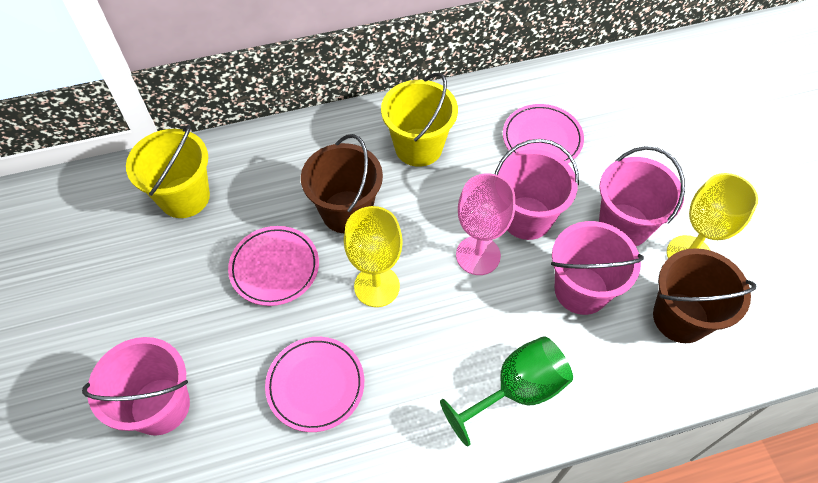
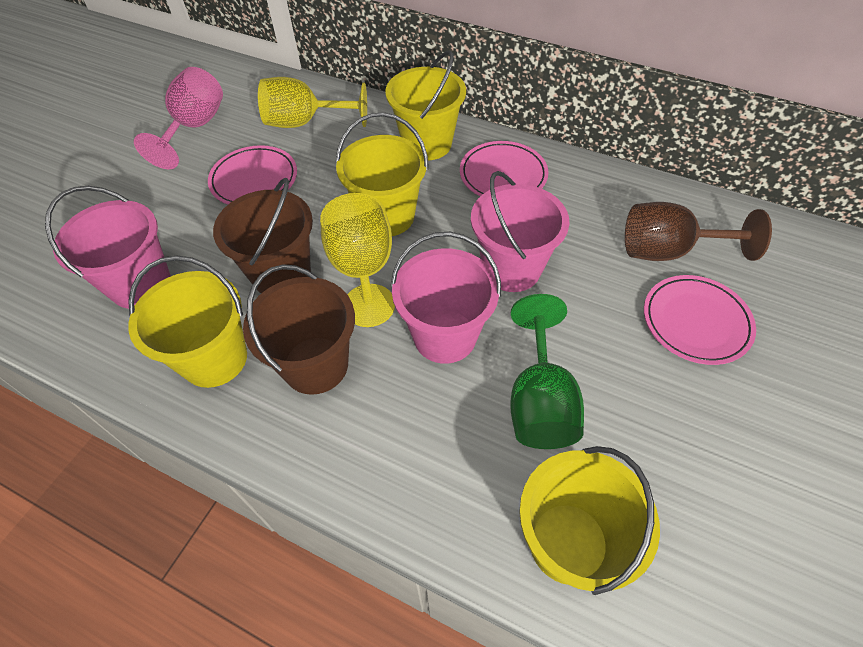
brown goblet: 0 -> 1
pink bucket: 4 -> 3
yellow bucket: 2 -> 4

